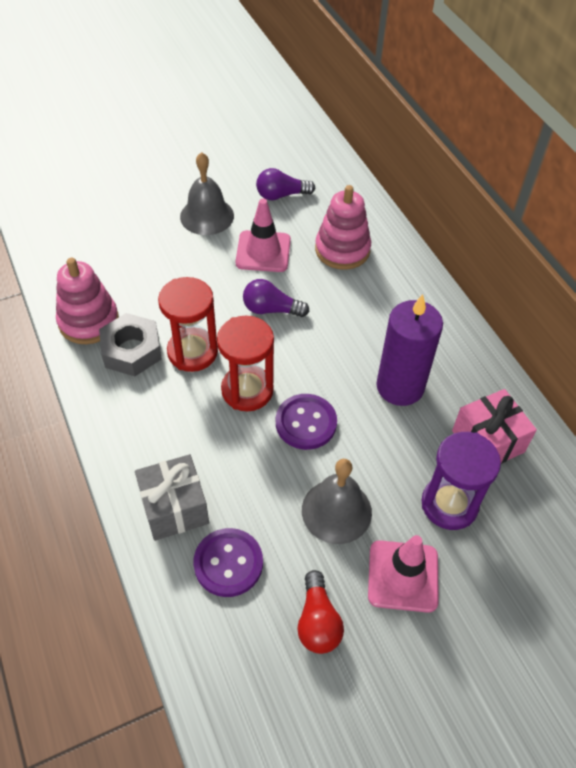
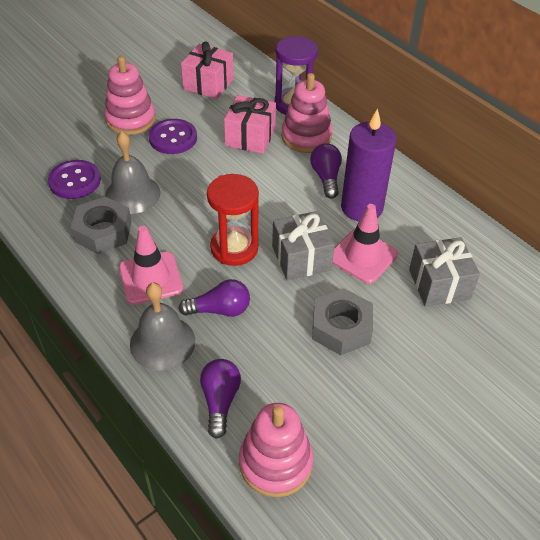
grey gift: 1 -> 2
grey nut: 1 -> 2
pink gift: 1 -> 2
pink stacking toy: 2 -> 3
purple light bulb: 2 -> 3
red hourglass: 2 -> 1
red light bulb: 1 -> 0

